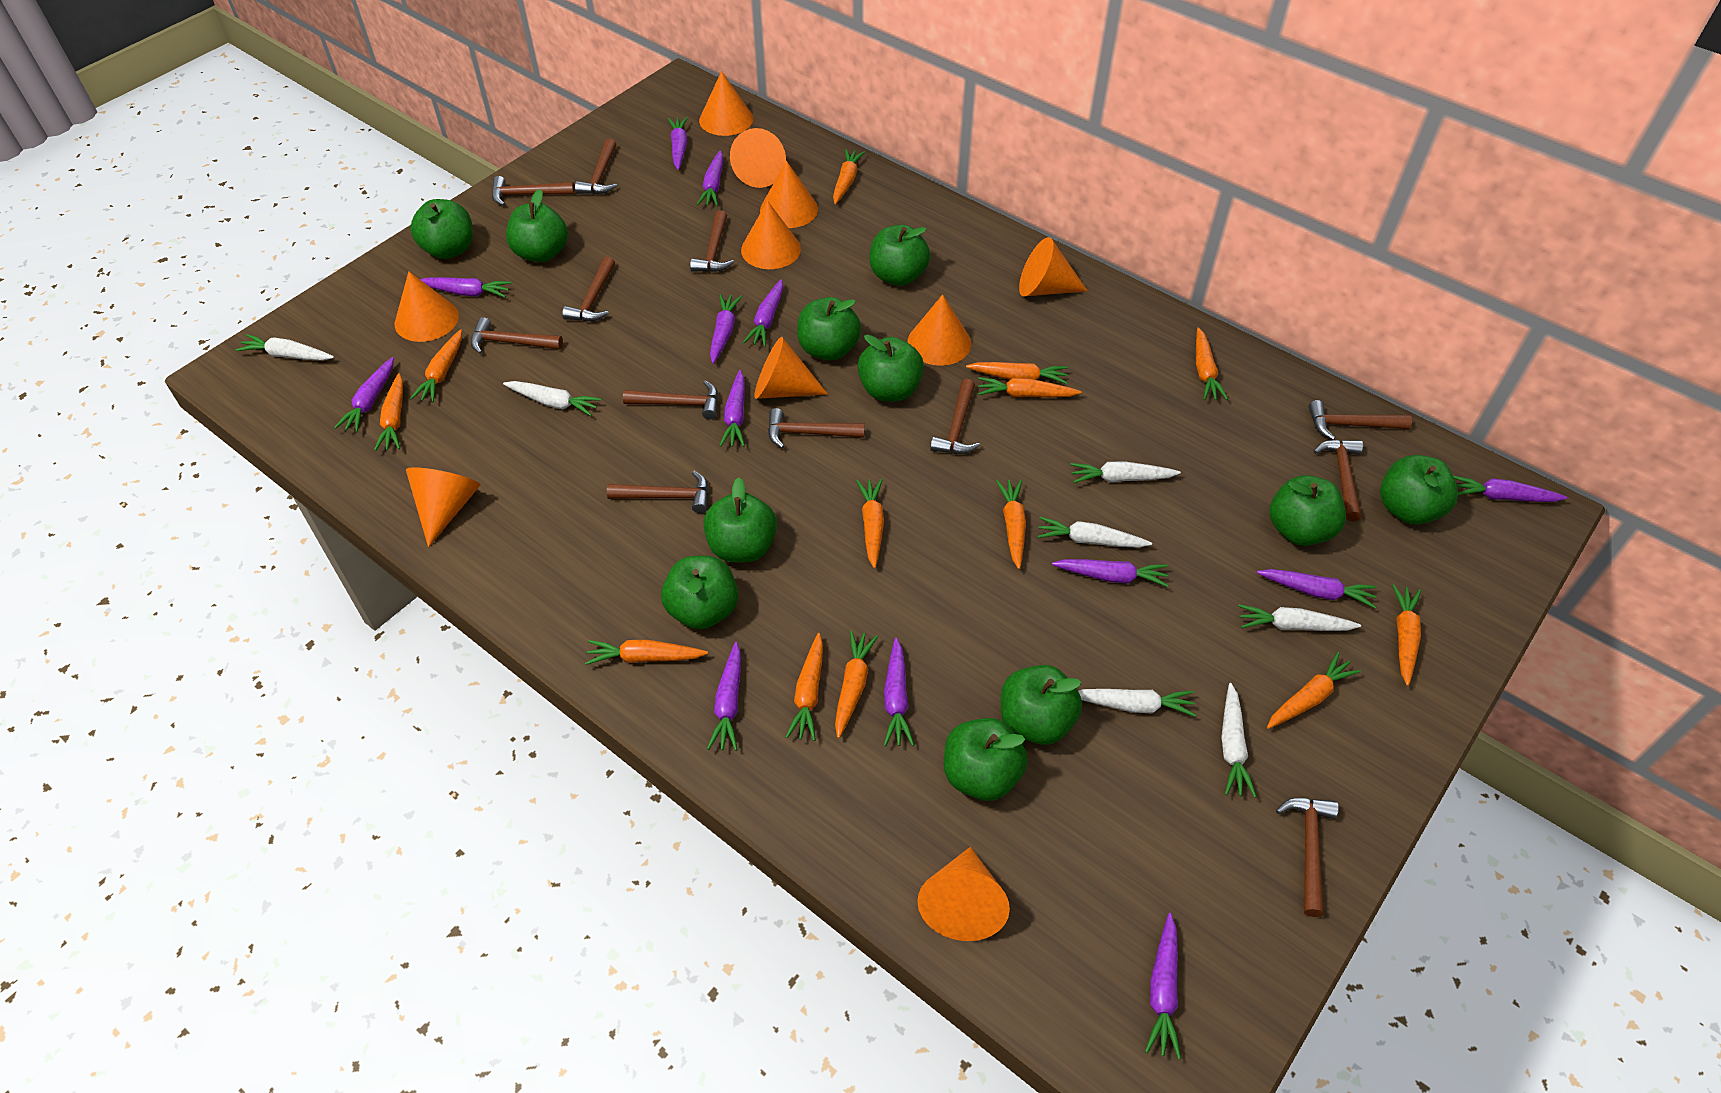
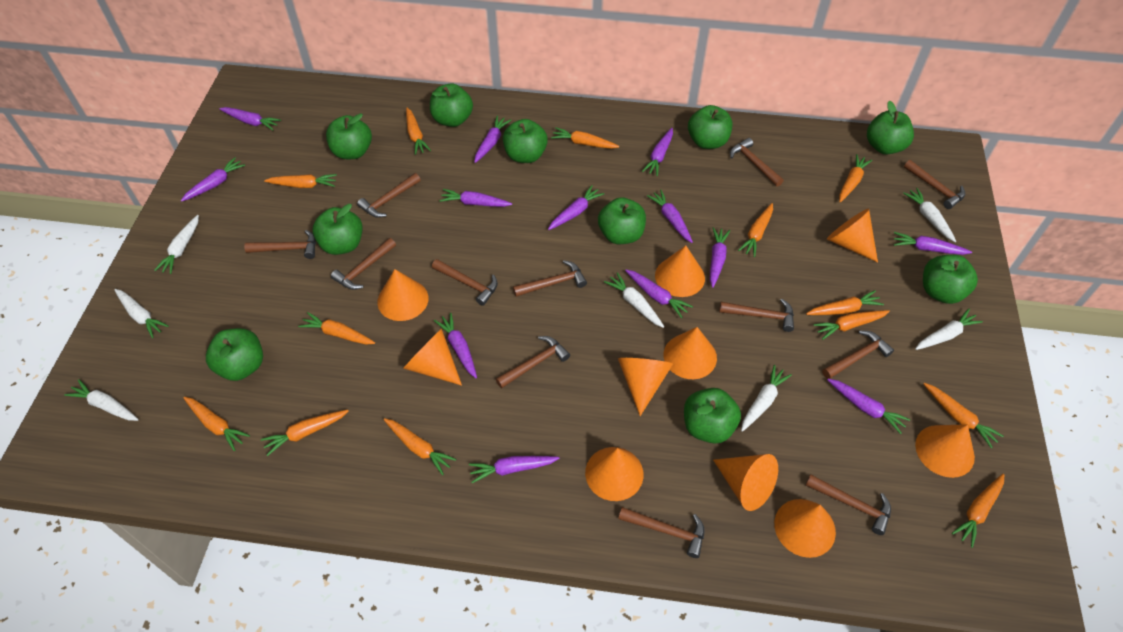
green apple: 11 -> 10

